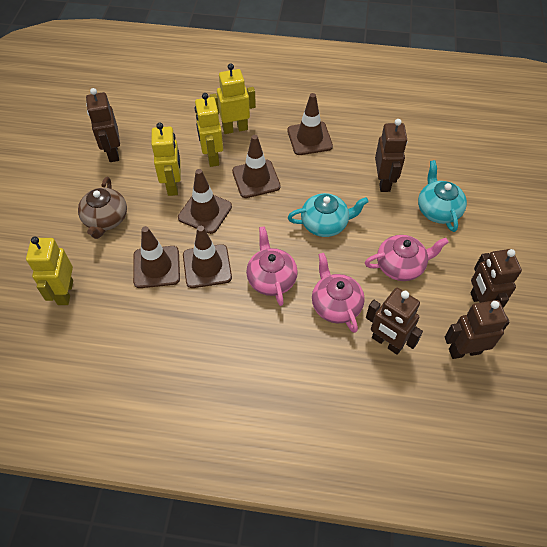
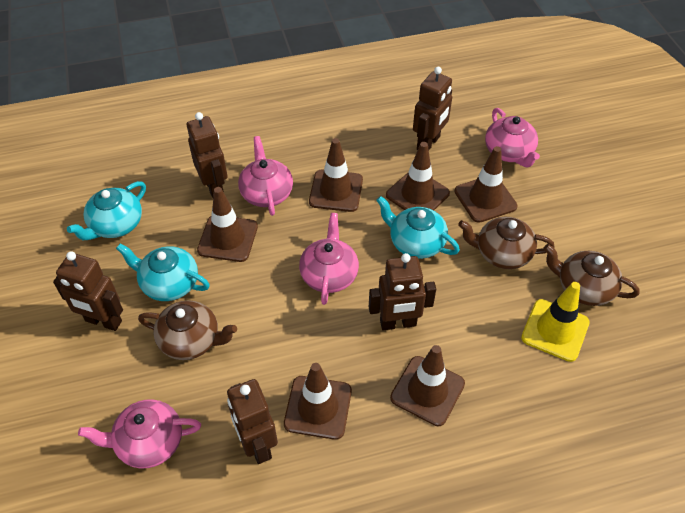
brown teapot: 1 -> 3
brown traffic cone: 5 -> 6
pink teapot: 3 -> 4
turquoise teapot: 2 -> 3
yellow robot: 4 -> 0
yellow traffic cone: 0 -> 1

